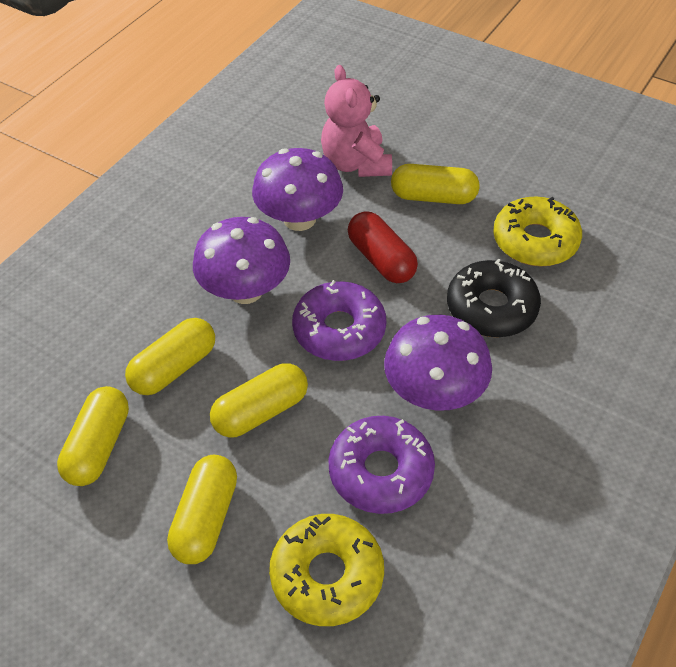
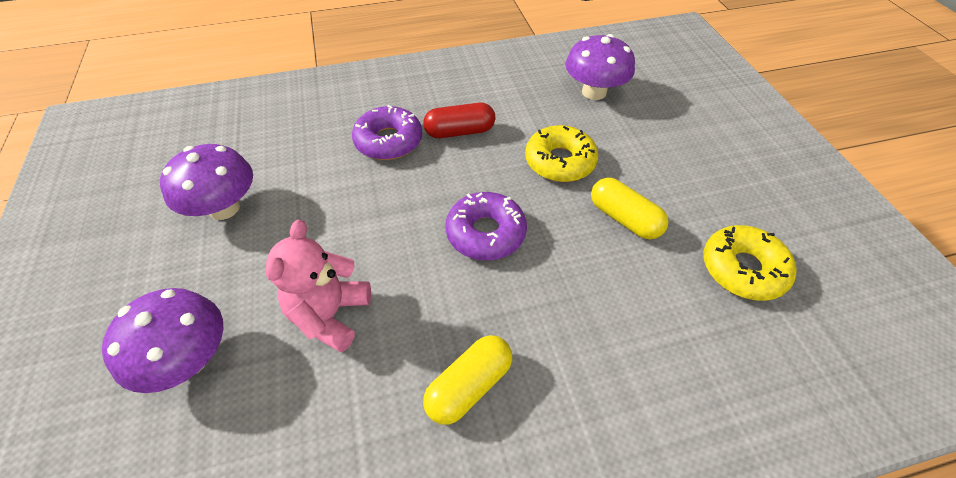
black donut: 1 -> 0
yellow capsule: 5 -> 2

